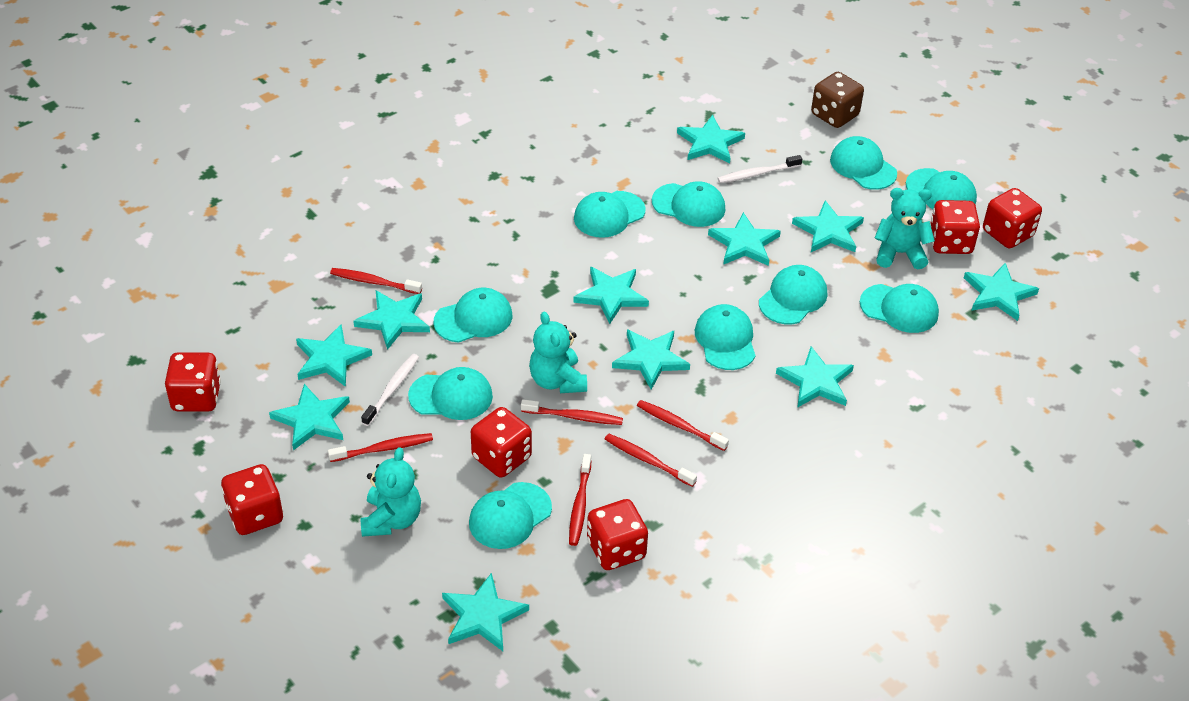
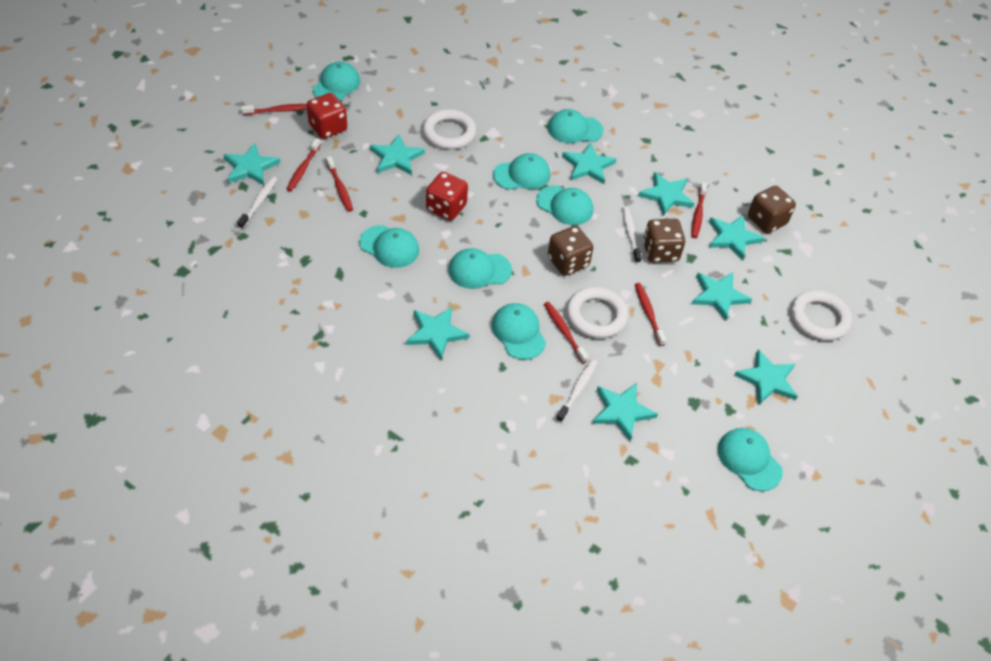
brown dice: 1 -> 3
red dice: 6 -> 2
turquoise cap: 10 -> 8
turquoise star: 11 -> 9
turquoise teddy bear: 3 -> 0
white ring: 0 -> 3
white toothbrush: 2 -> 3

